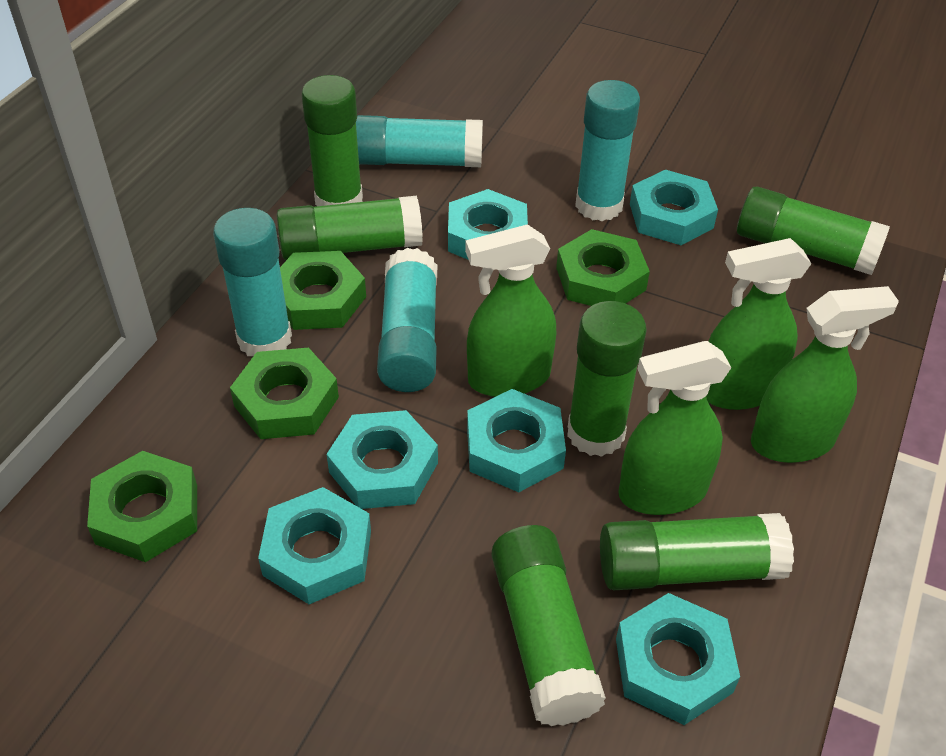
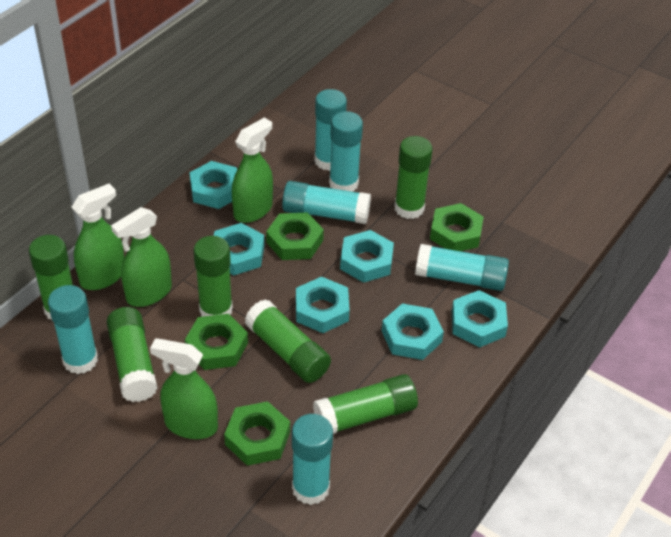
turquoise glue stick: 4 -> 6

